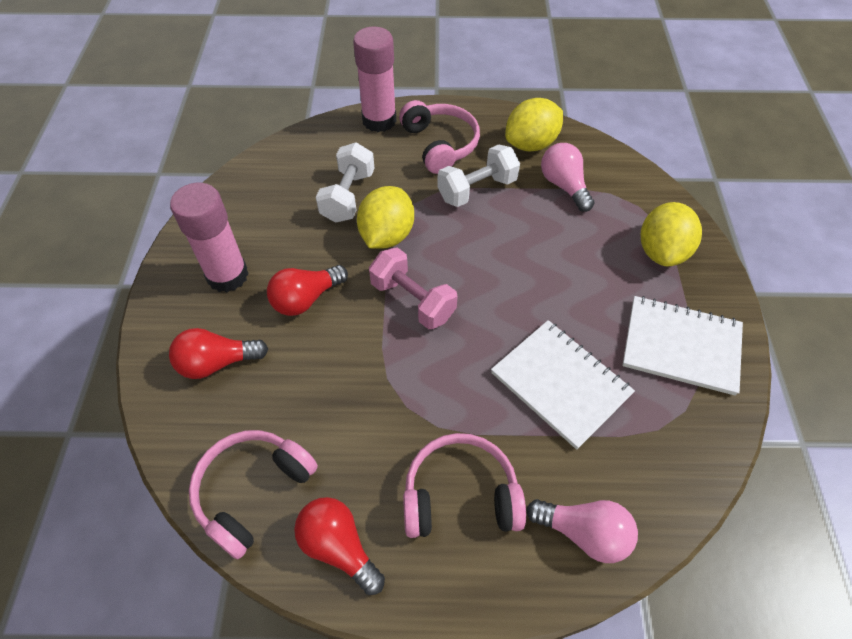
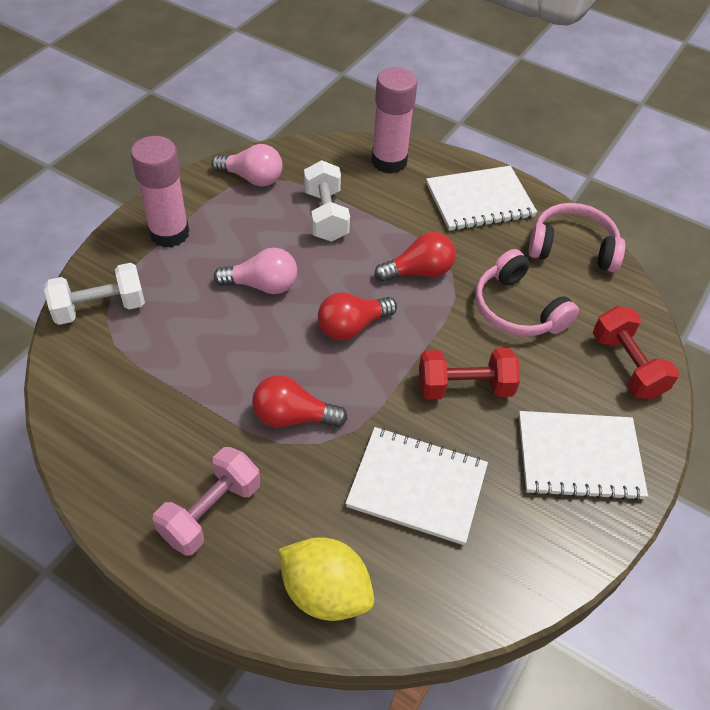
pink headphones: 3 -> 2
red dumbbell: 0 -> 2
white notebook: 2 -> 3
yellow lemon: 3 -> 1

